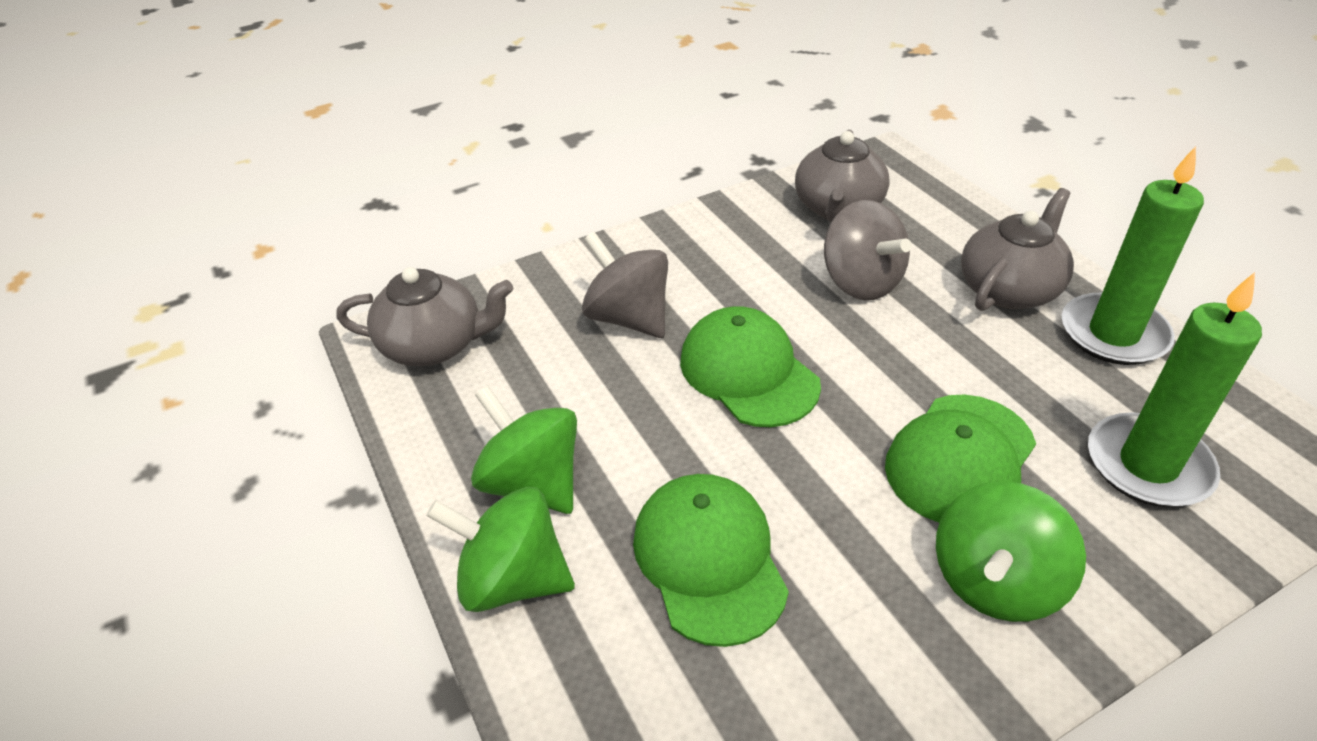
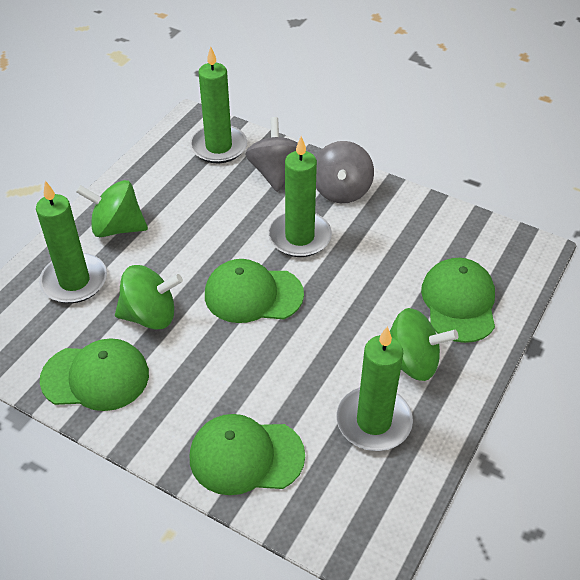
green candle: 2 -> 4
green cap: 3 -> 4
grey teapot: 3 -> 0

